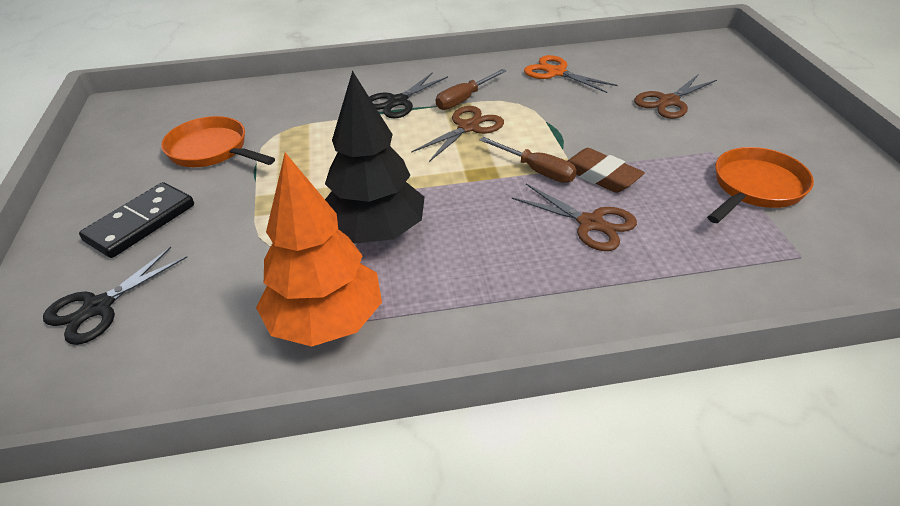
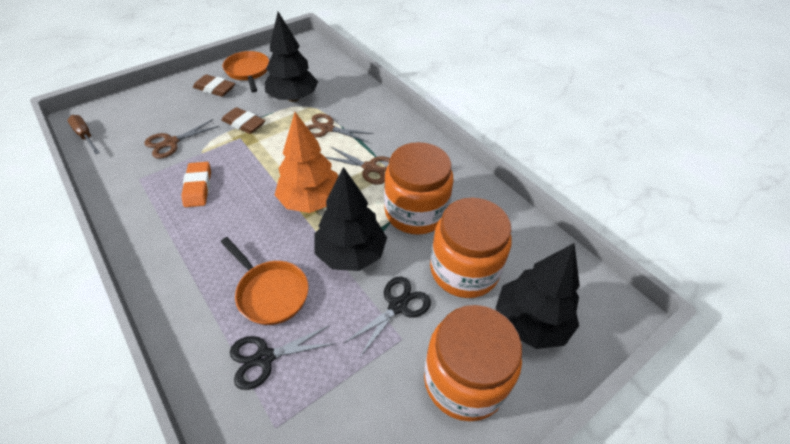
black domino: 1 -> 0
black tree: 1 -> 3
brown eraser: 1 -> 2
brown screwdriver: 2 -> 1
orange eraser: 0 -> 1
orange jar: 0 -> 3
orange scissors: 1 -> 0

